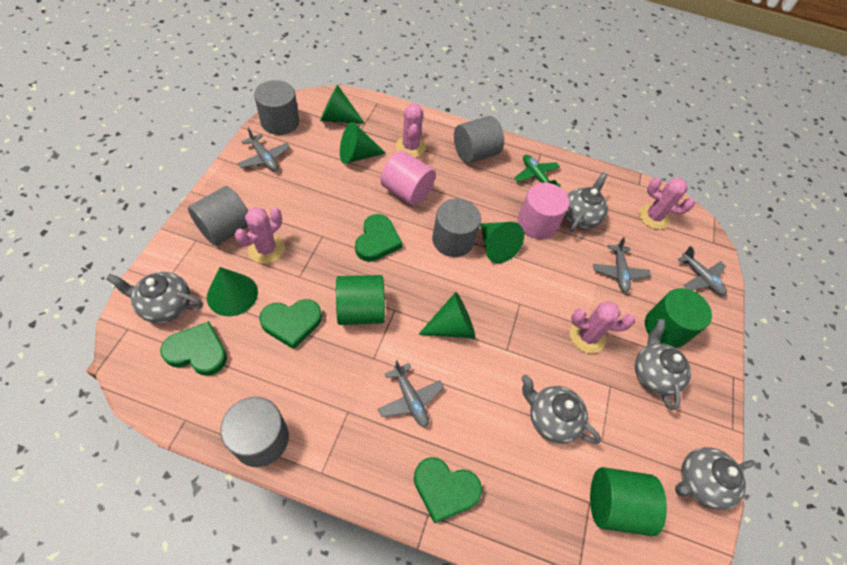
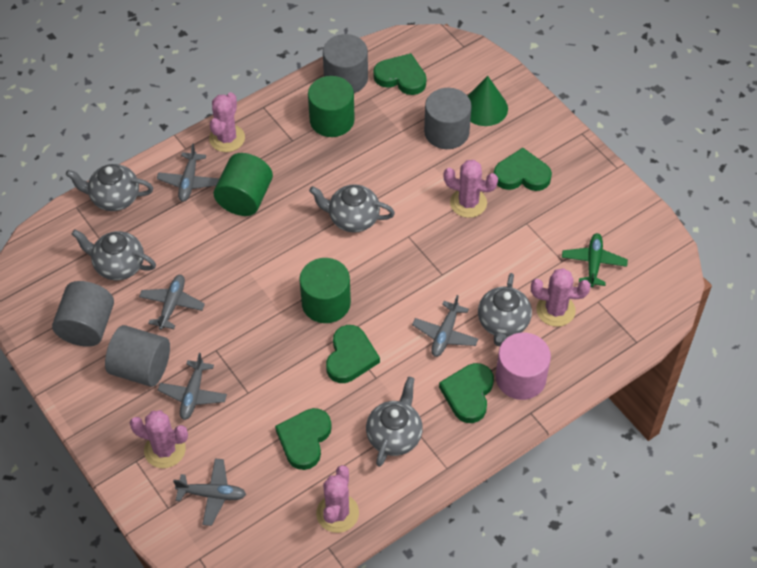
green cone: 5 -> 1
green heart: 4 -> 5
grey cylinder: 5 -> 4
grey plane: 4 -> 5
pink cactus: 4 -> 5
pink cylinder: 2 -> 1

